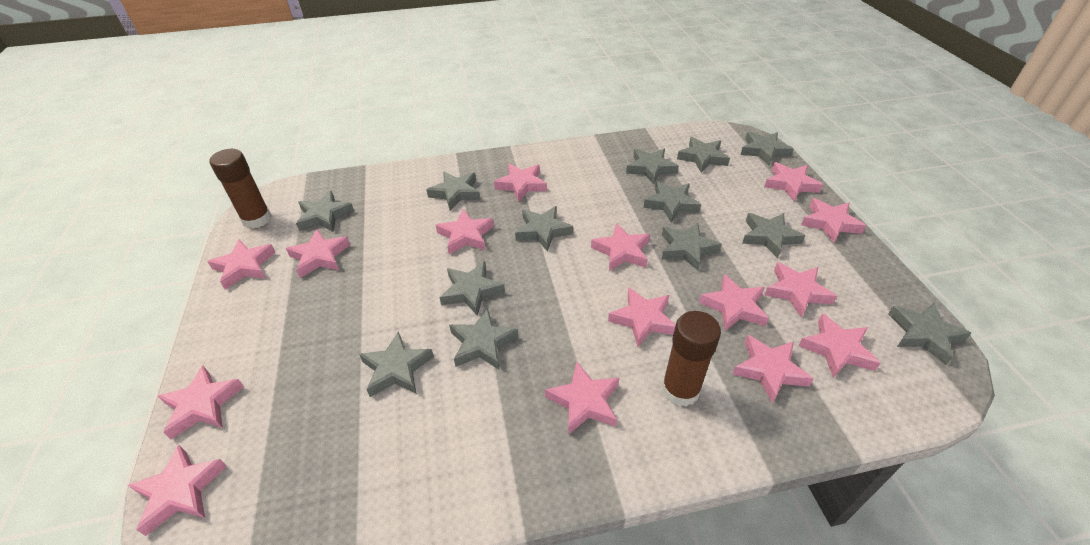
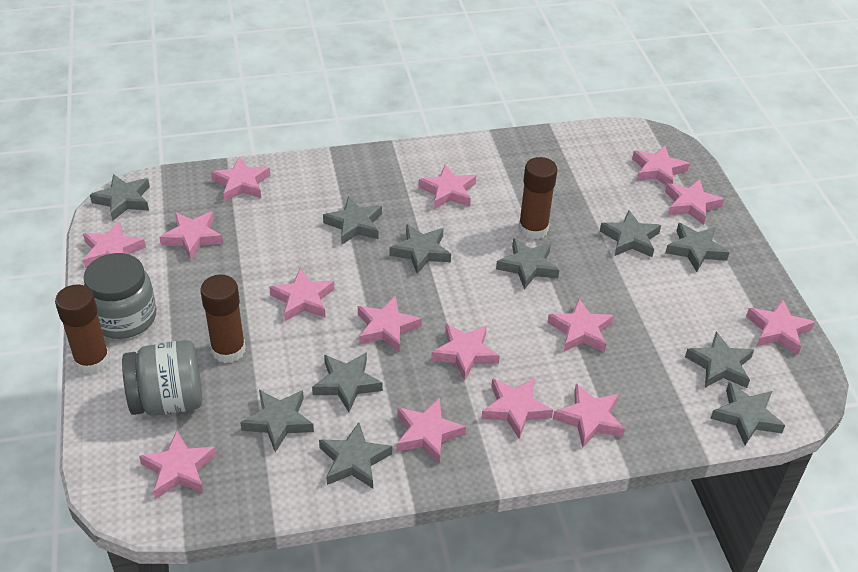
brown glue stick: 2 -> 3
grey jar: 0 -> 2
grey star: 13 -> 11

